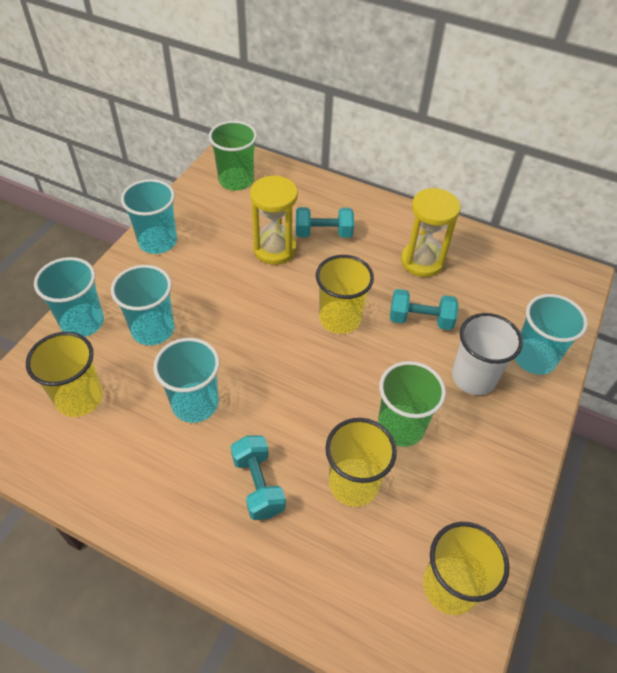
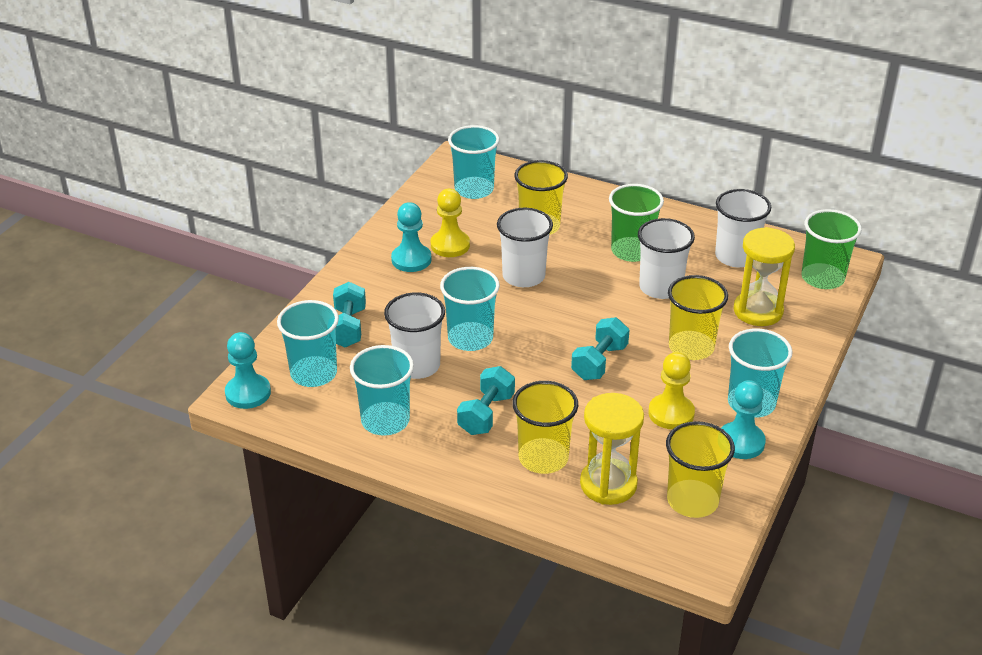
turquoise pawn: 0 -> 3
white cup: 1 -> 4
yellow pawn: 0 -> 2

